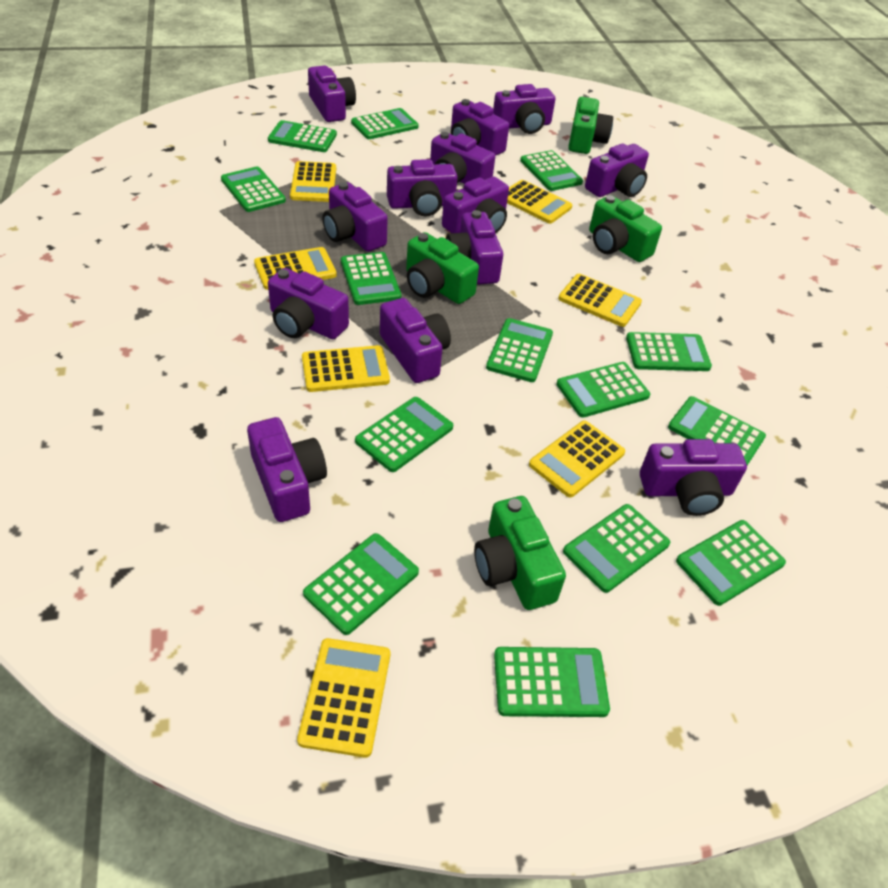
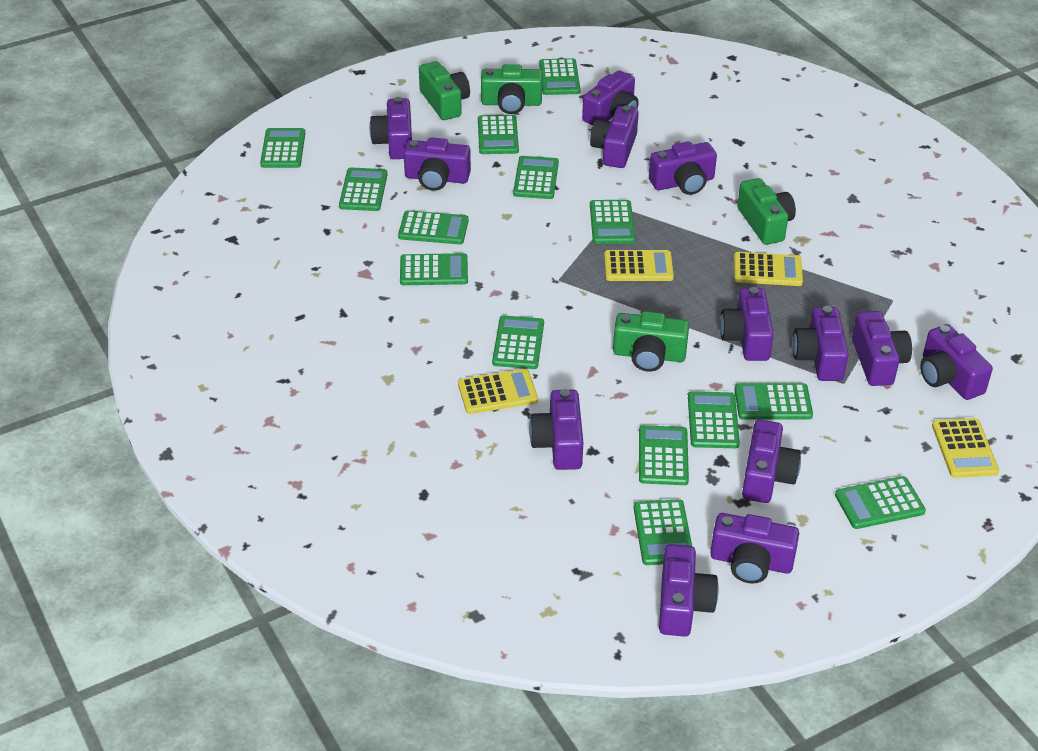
yellow calculator: 7 -> 4

